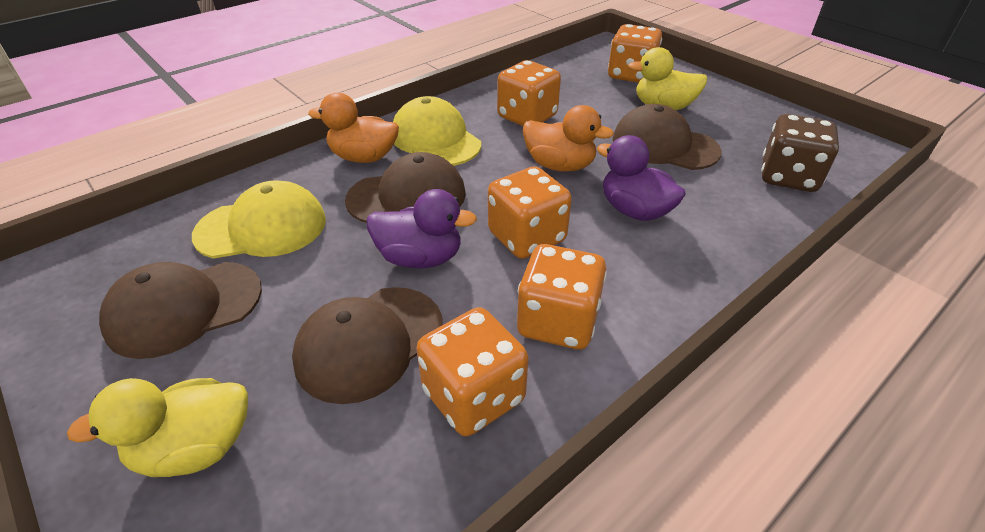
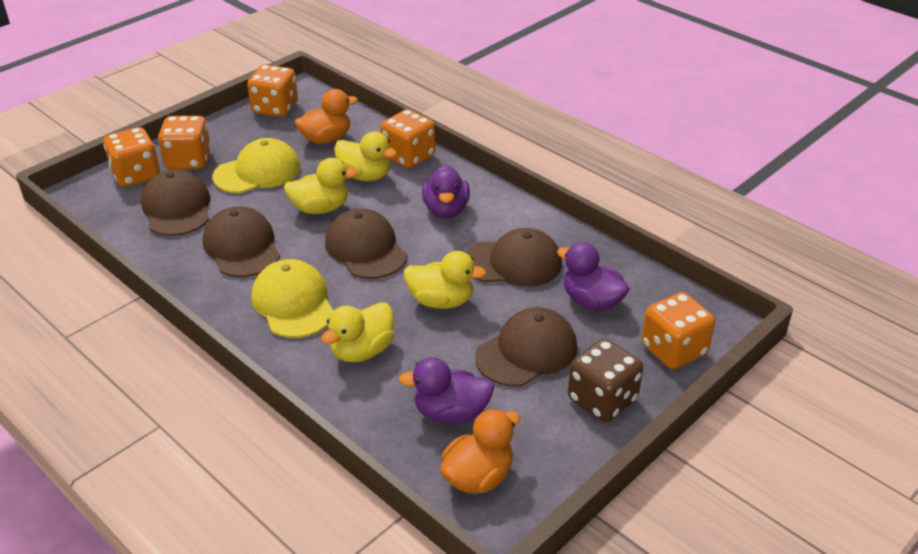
brown cap: 4 -> 5
purple duck: 2 -> 3
yellow duck: 2 -> 4

